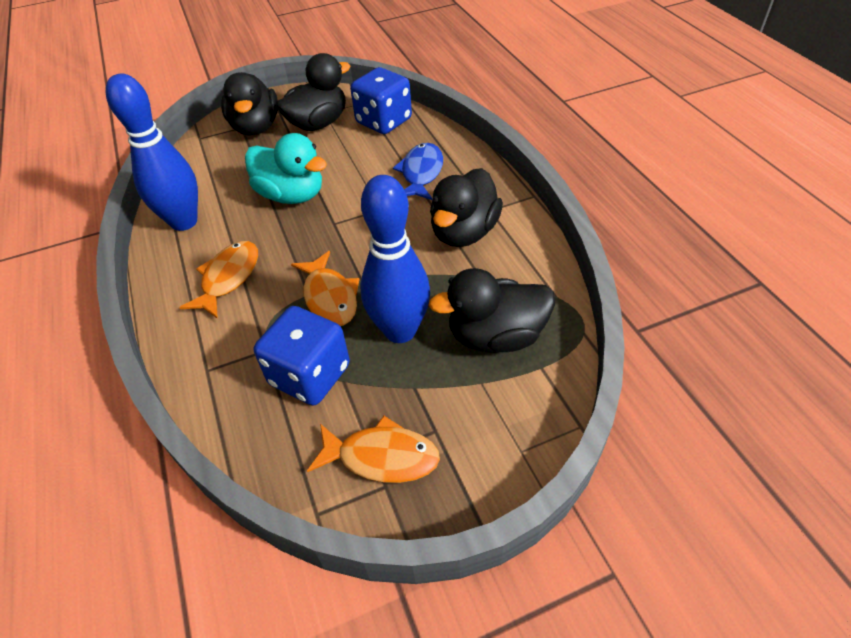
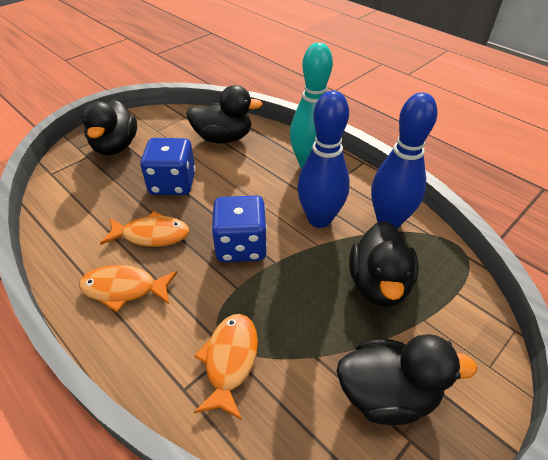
blue fish: 1 -> 0
turquoise bowling pin: 0 -> 1
turquoise duck: 1 -> 0

